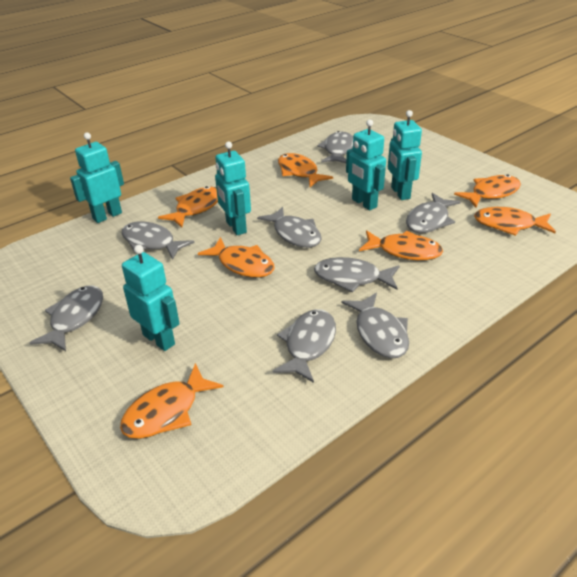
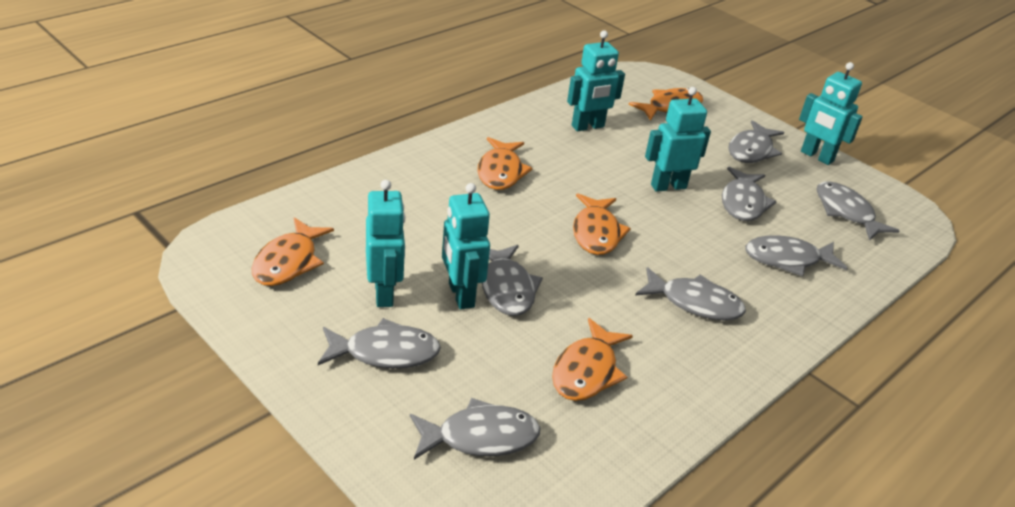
orange fish: 7 -> 5

